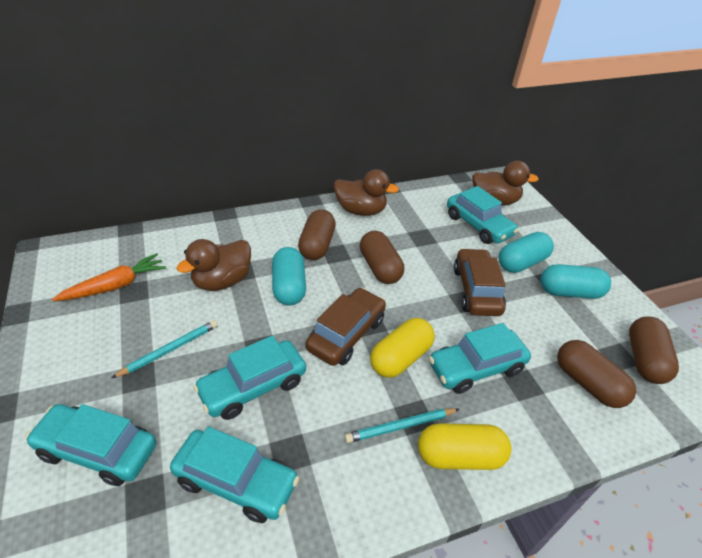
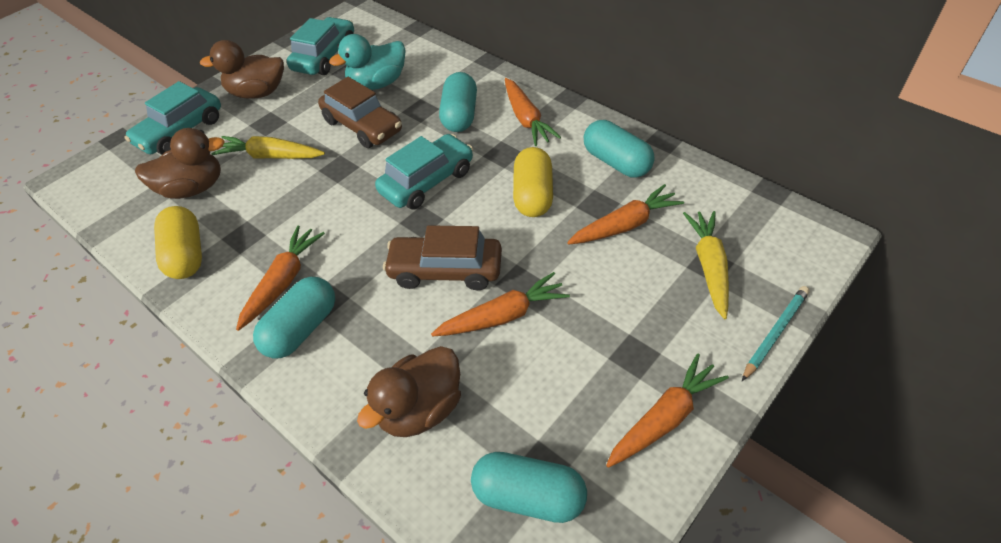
brown capsule: 4 -> 0
orange carrot: 1 -> 5
turquoise capsule: 3 -> 4
turquoise car: 5 -> 3
turquoise duck: 0 -> 1
turquoise pencil: 2 -> 1
yellow carrot: 0 -> 2

